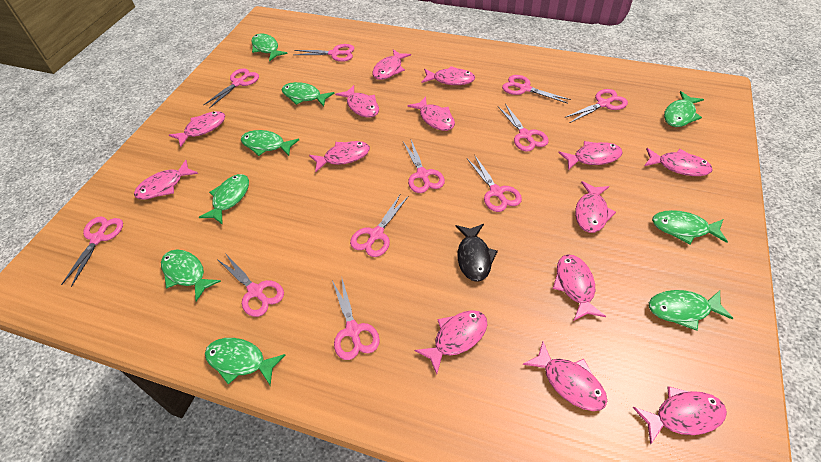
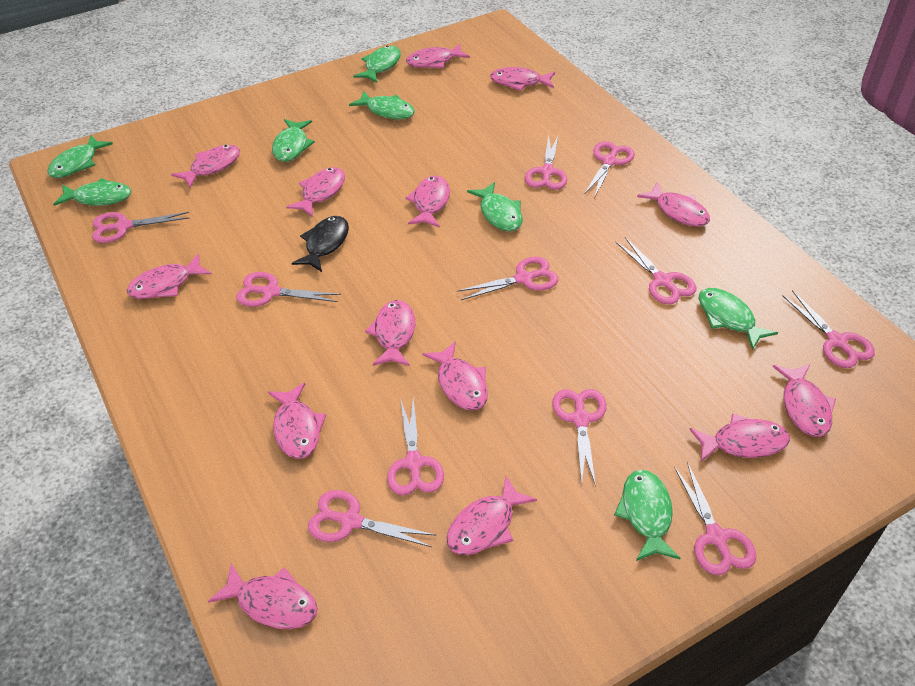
green fish: 9 -> 8

